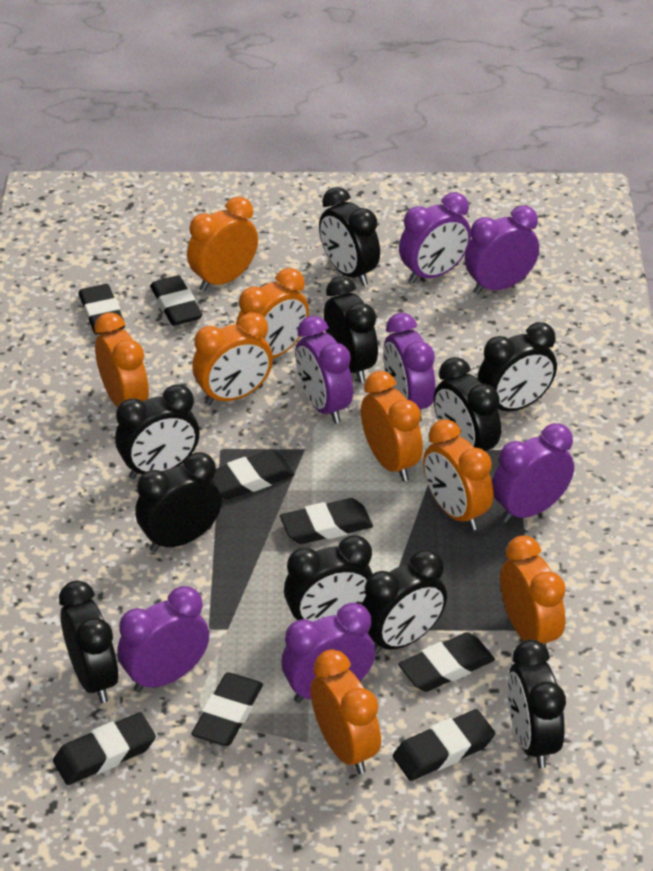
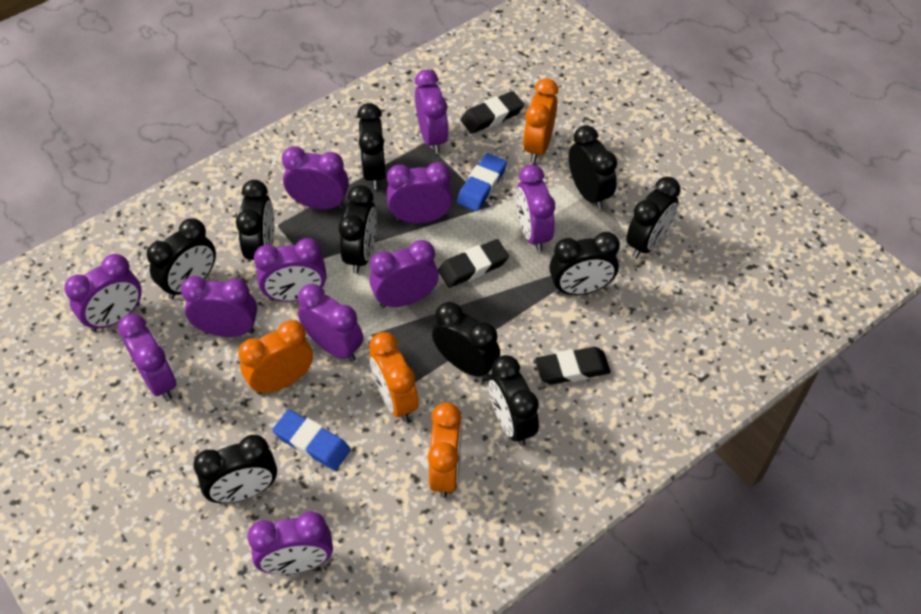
black eraser: 8 -> 3
blue eraser: 0 -> 2
orange clock: 8 -> 4
purple clock: 7 -> 11

